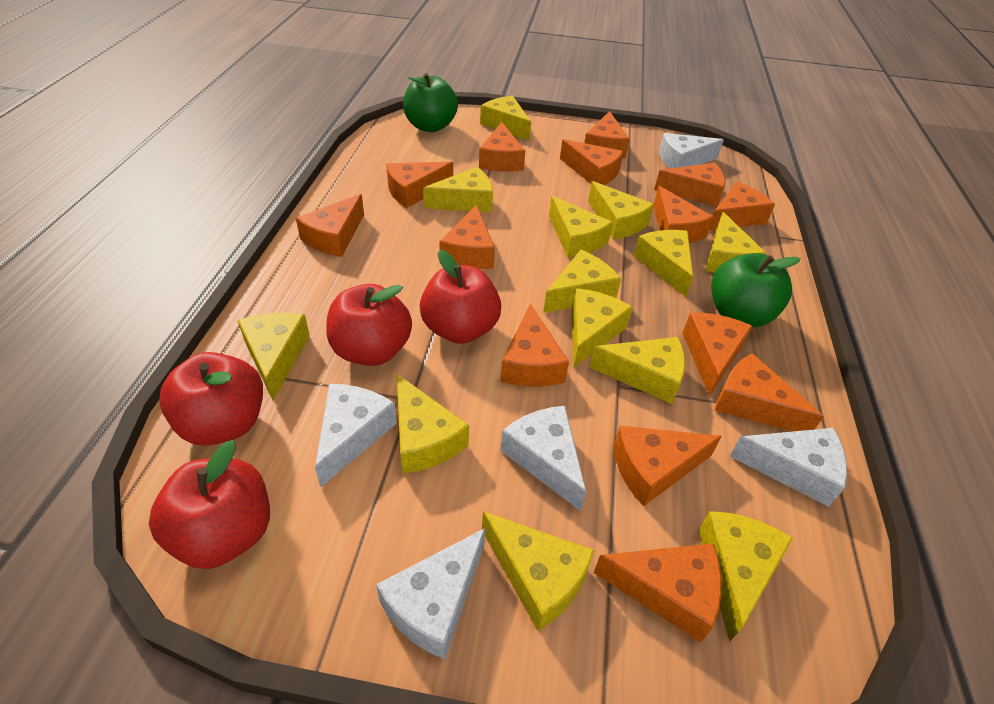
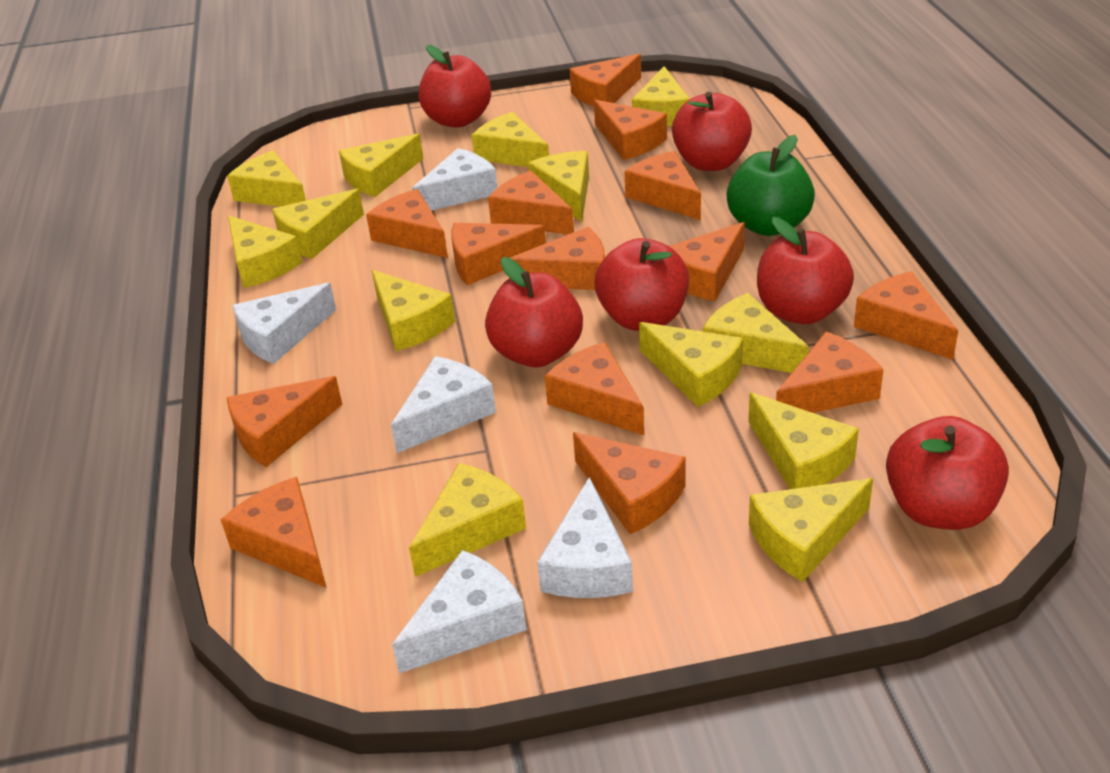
green apple: 2 -> 1
red apple: 4 -> 6

